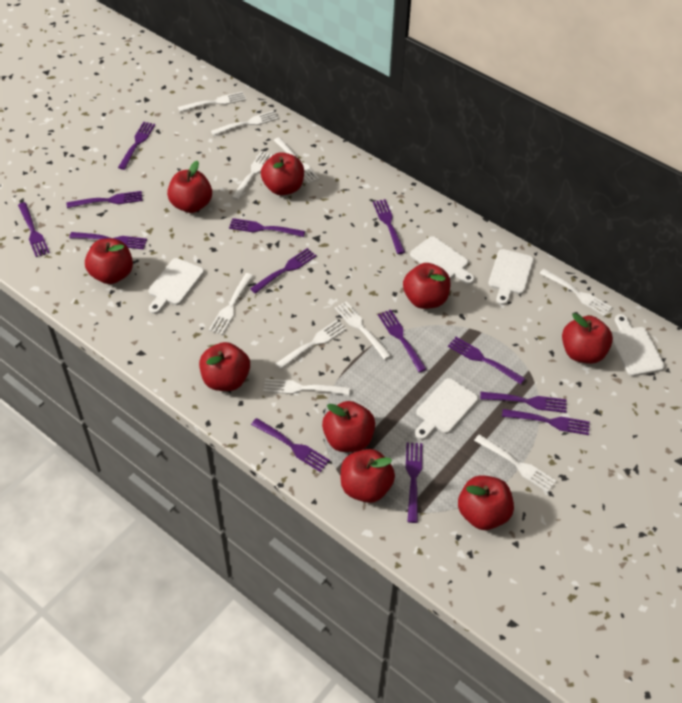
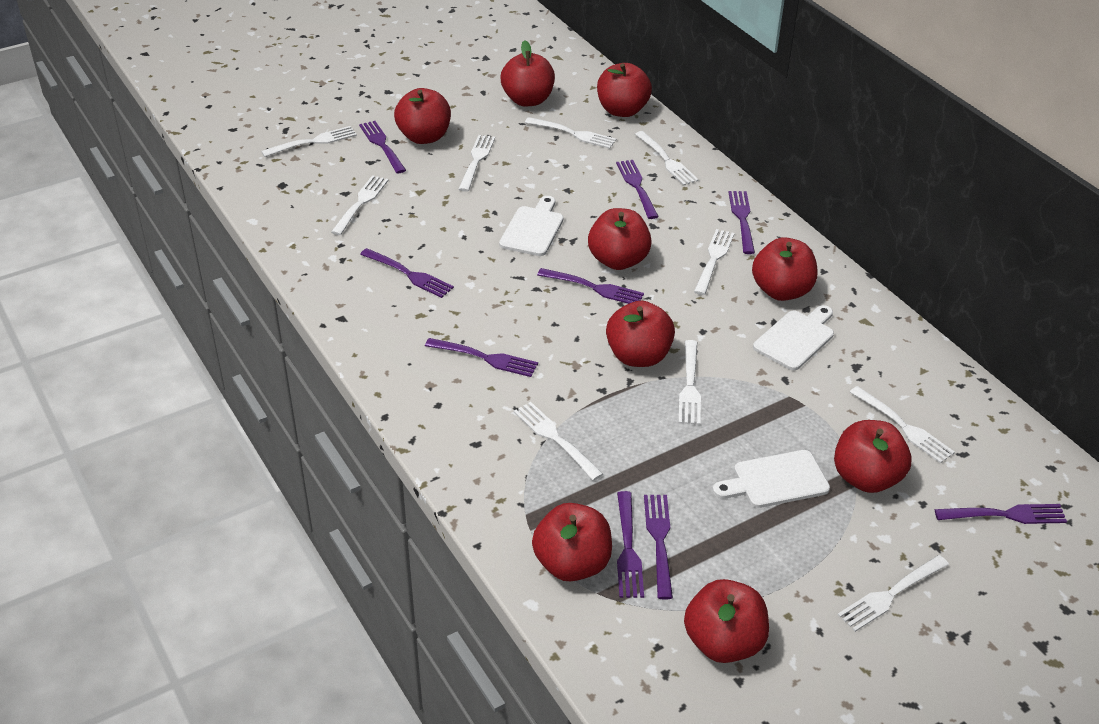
purple fork: 13 -> 9
white cutting board: 5 -> 3

